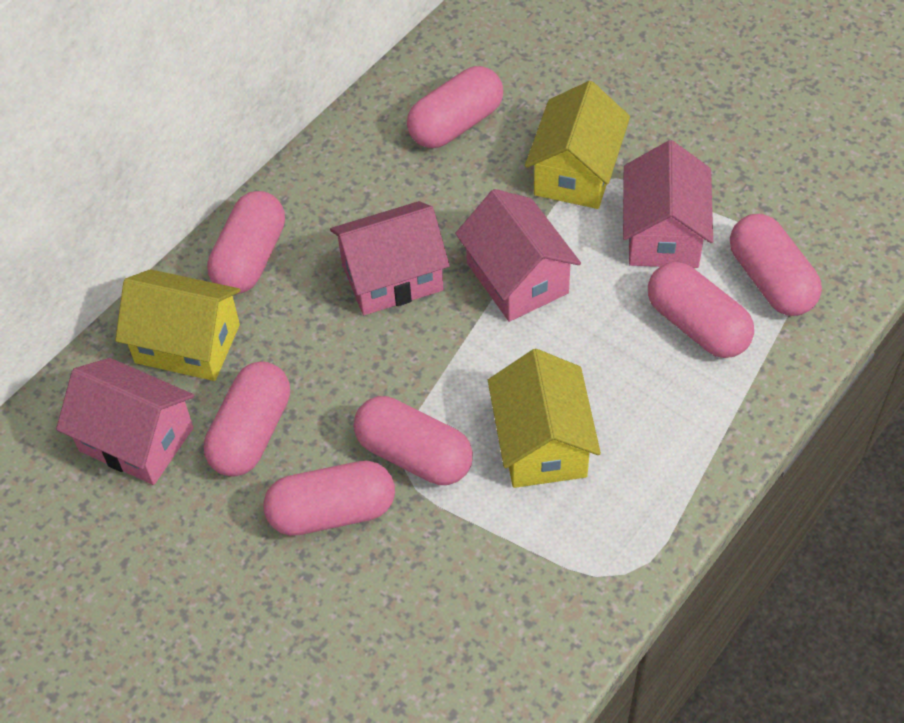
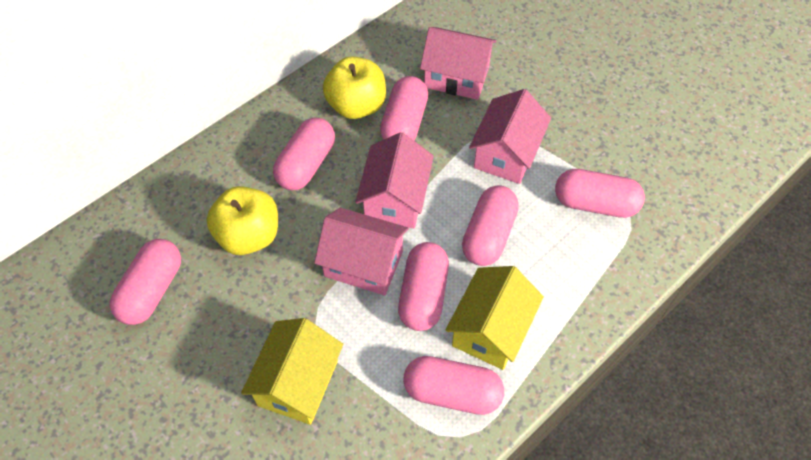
yellow apple: 0 -> 2
yellow house: 3 -> 2

